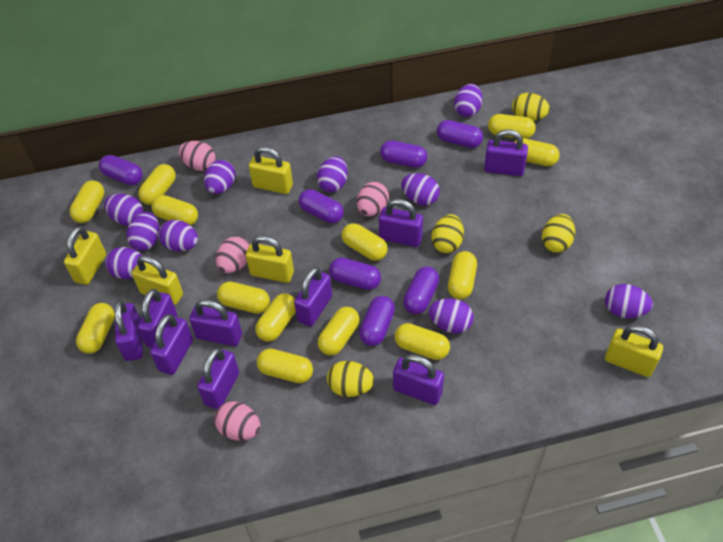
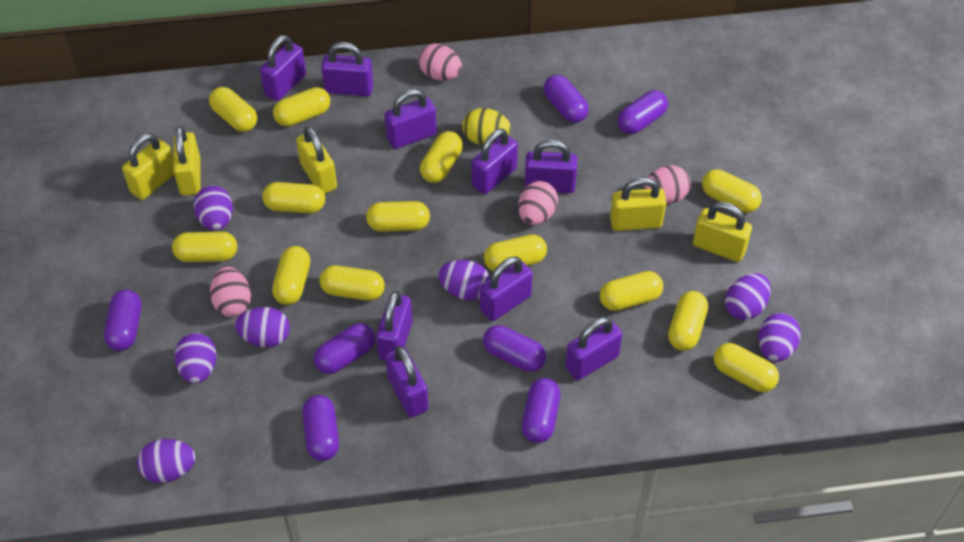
purple egg: 10 -> 7
yellow egg: 4 -> 1

